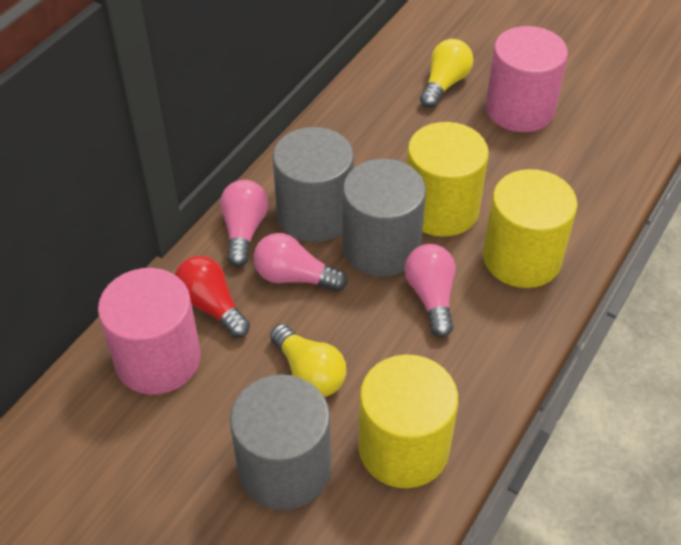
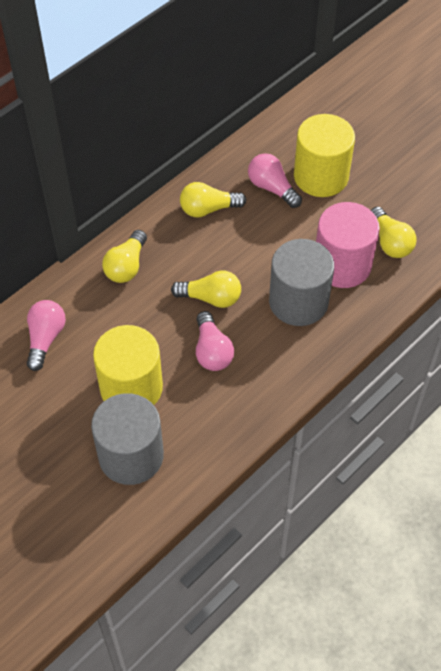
grey cylinder: 3 -> 2
pink cylinder: 2 -> 1
red light bulb: 1 -> 0
yellow cylinder: 3 -> 2
yellow light bulb: 2 -> 4

